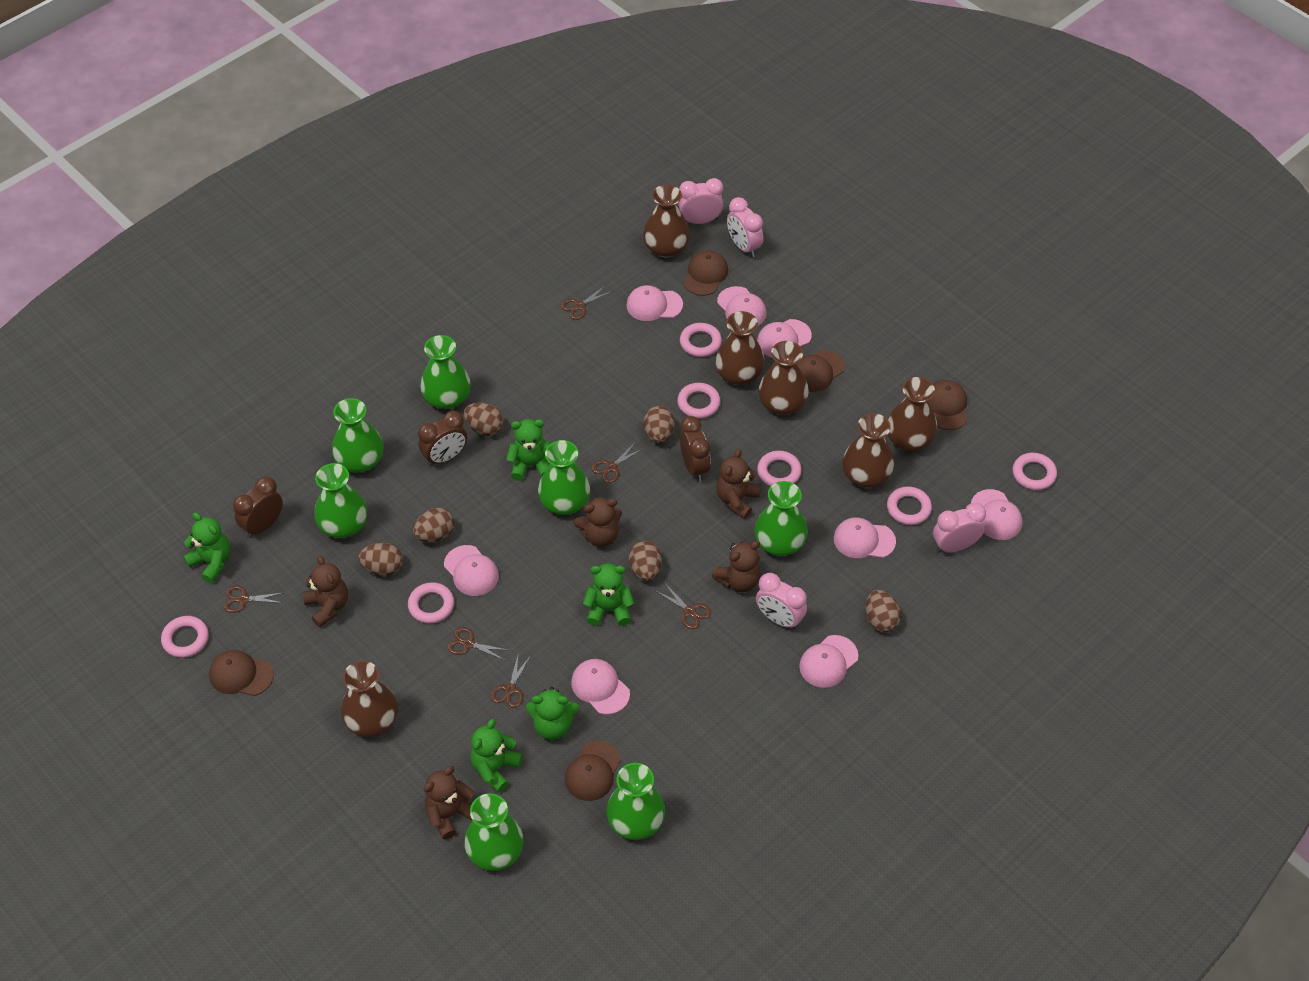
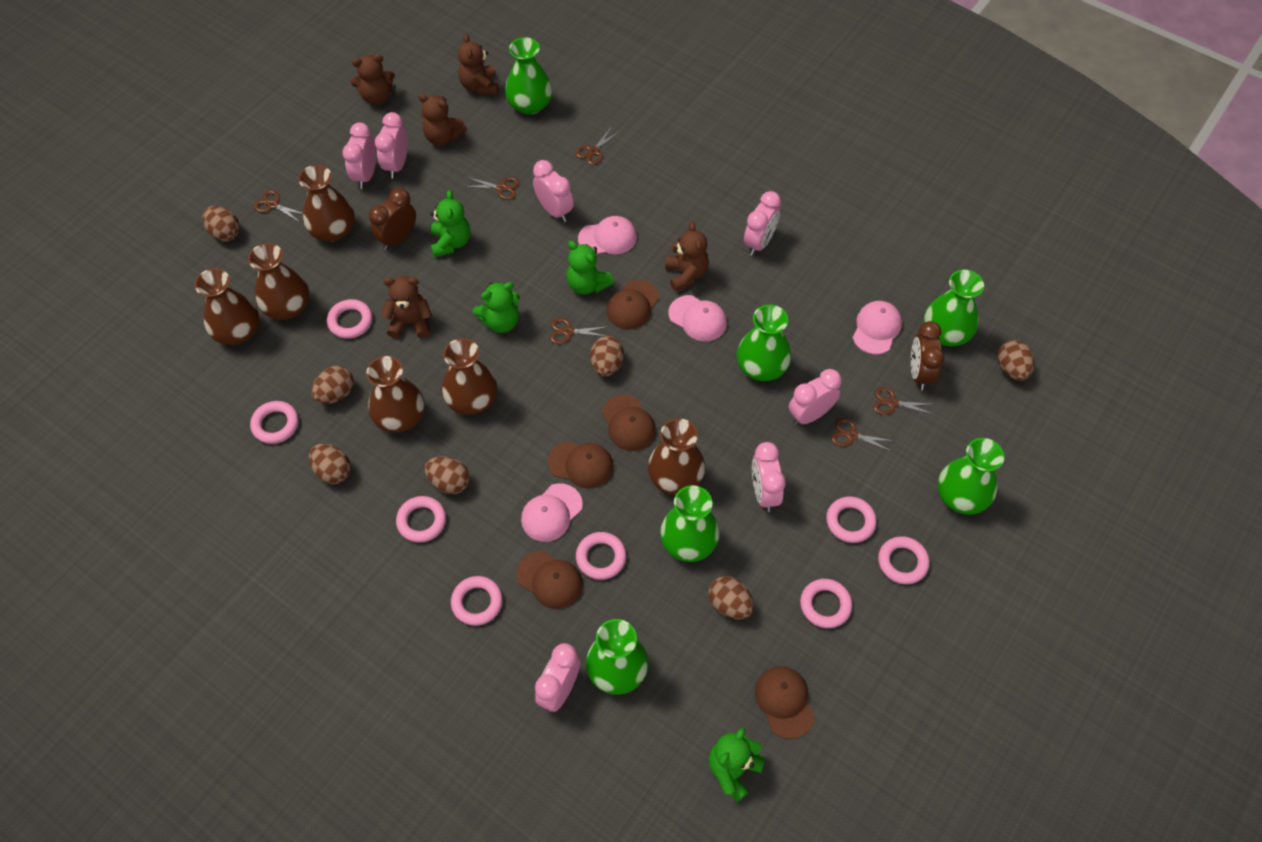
brown clock: 3 -> 2
brown egg: 6 -> 7
green teddy bear: 5 -> 4
green vase: 7 -> 6
pink cap: 8 -> 4
pink clock: 4 -> 7
pink ring: 7 -> 8

